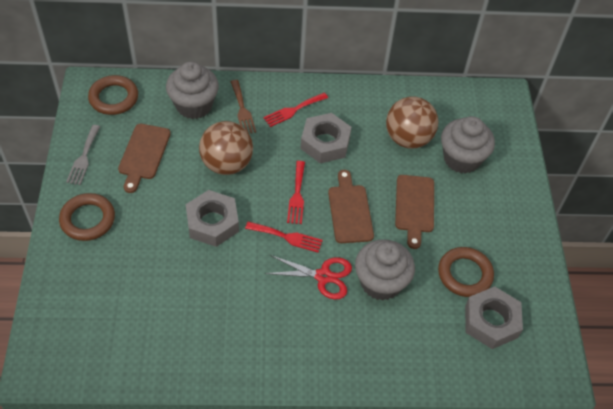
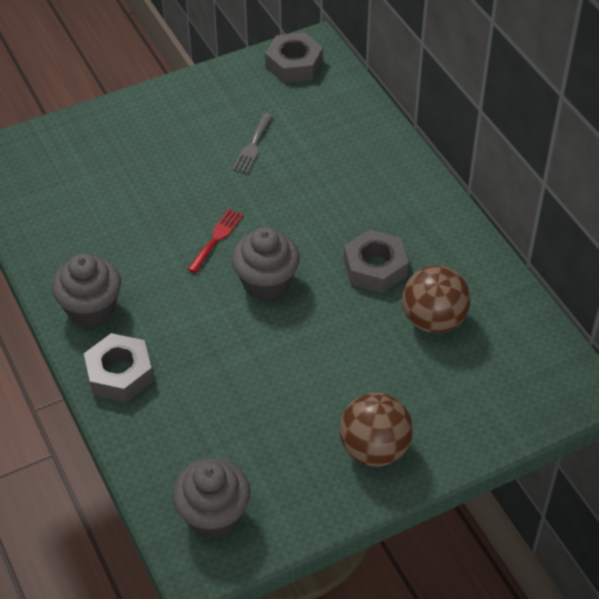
brown cutting board: 3 -> 0
brown fork: 1 -> 0
brown ring: 3 -> 0
red fork: 3 -> 1
red scissors: 1 -> 0

